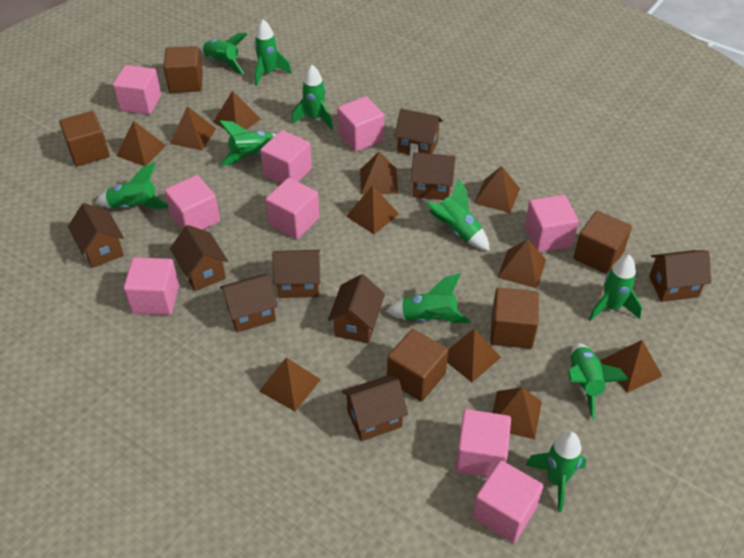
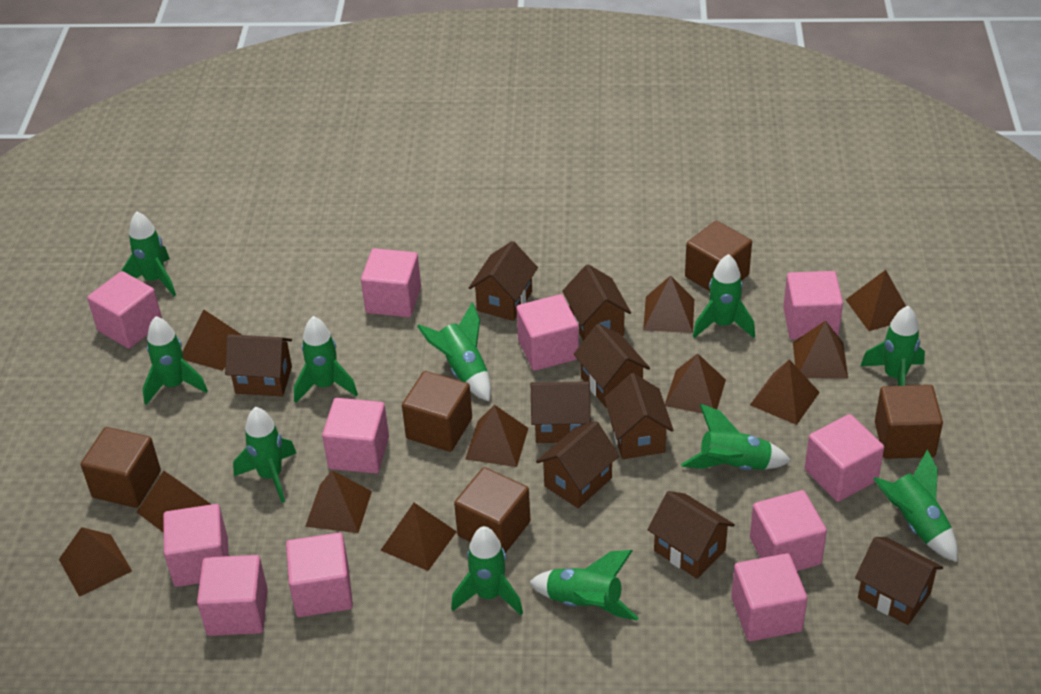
green rocket: 10 -> 11
pink cube: 9 -> 11

